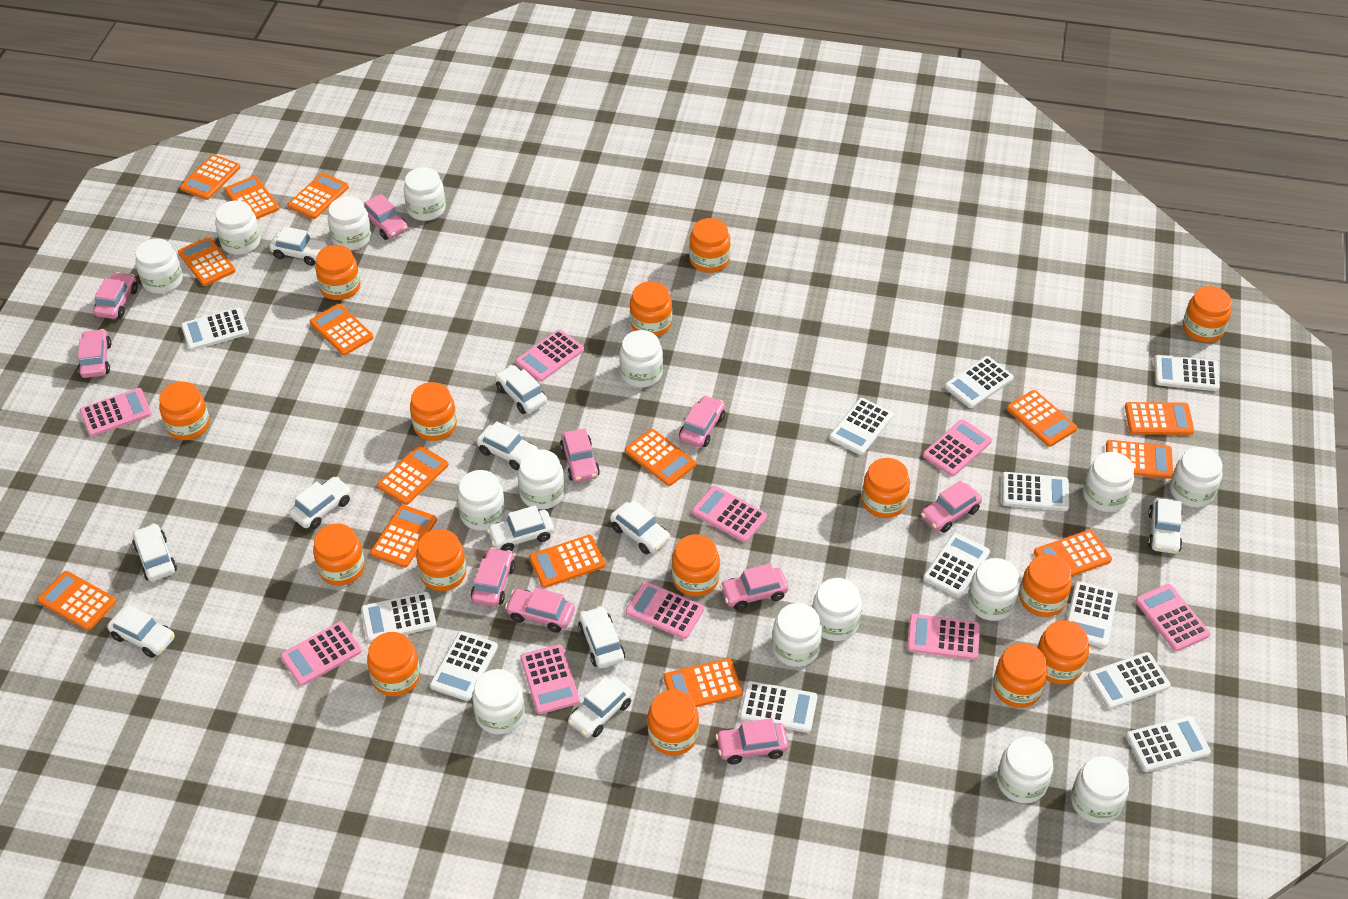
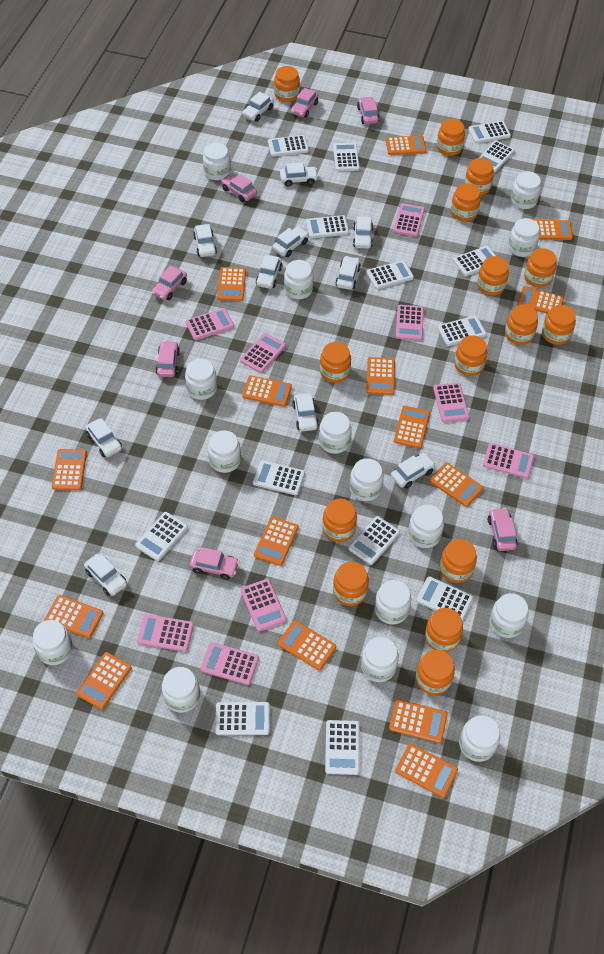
pink car: 10 -> 7
white calculator: 12 -> 14

